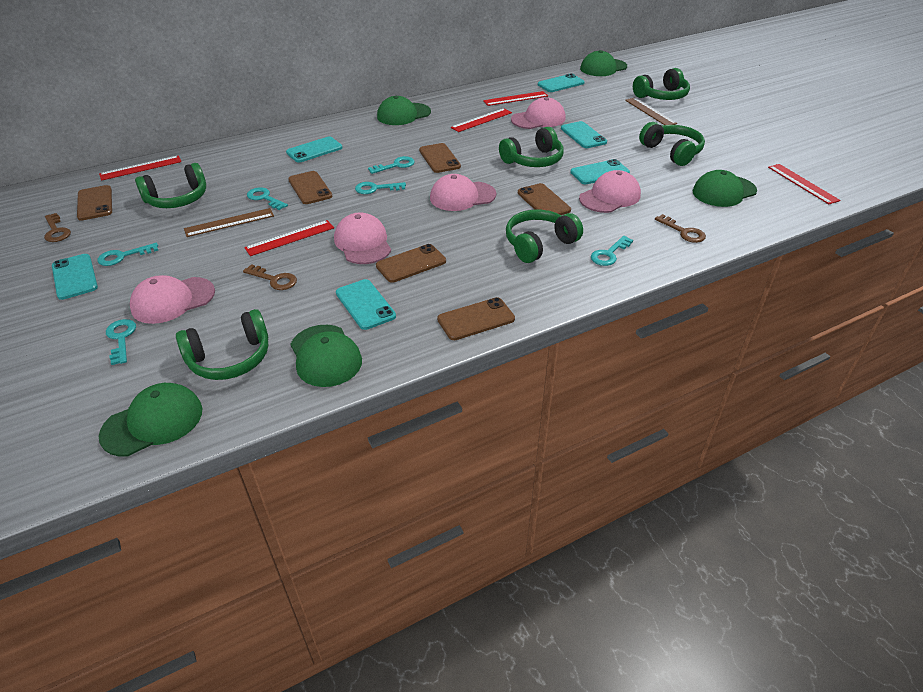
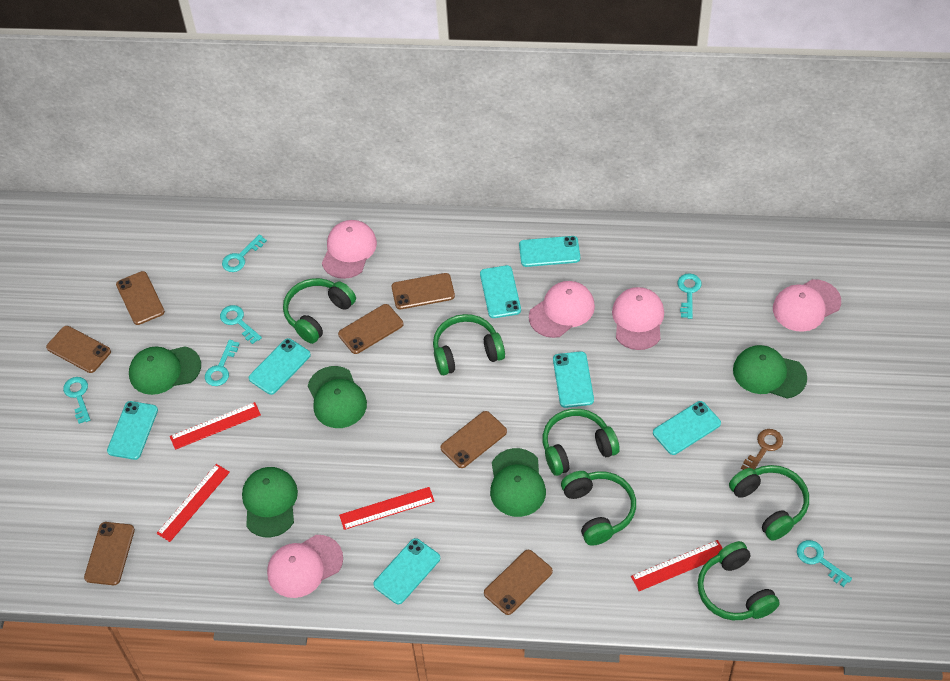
brown key: 3 -> 1
brown phone: 6 -> 7
brown ruler: 2 -> 0
red ruler: 5 -> 4
turquoise phone: 6 -> 7

